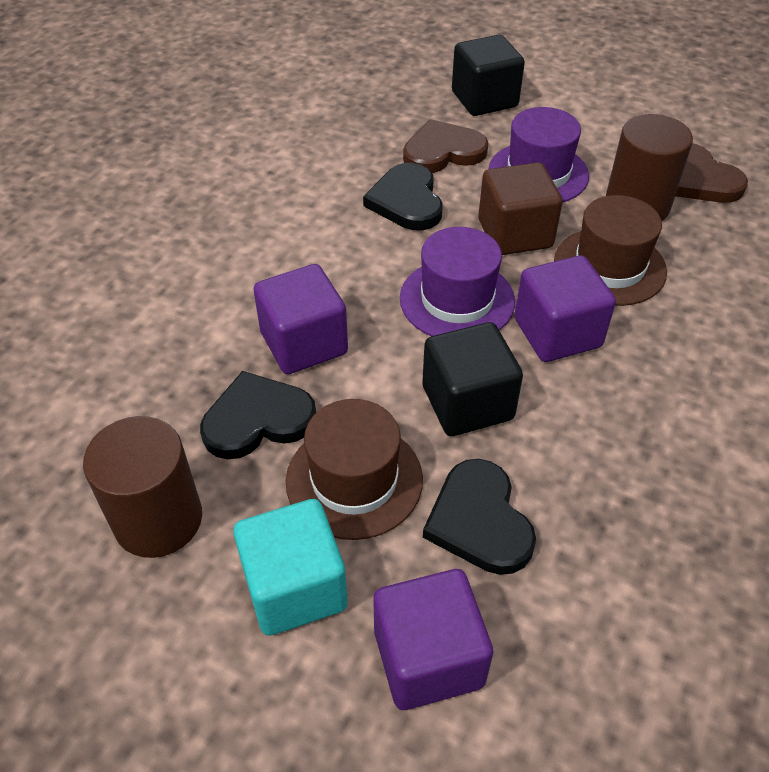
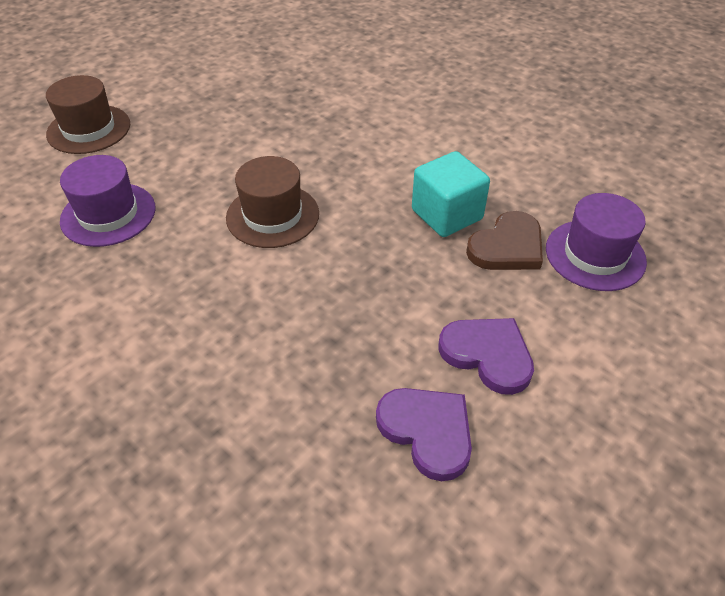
black cube: 2 -> 0
black heart: 3 -> 0
brown cube: 1 -> 0
brown cylinder: 2 -> 0
brown heart: 2 -> 1
purple cube: 3 -> 0
purple heart: 0 -> 2

